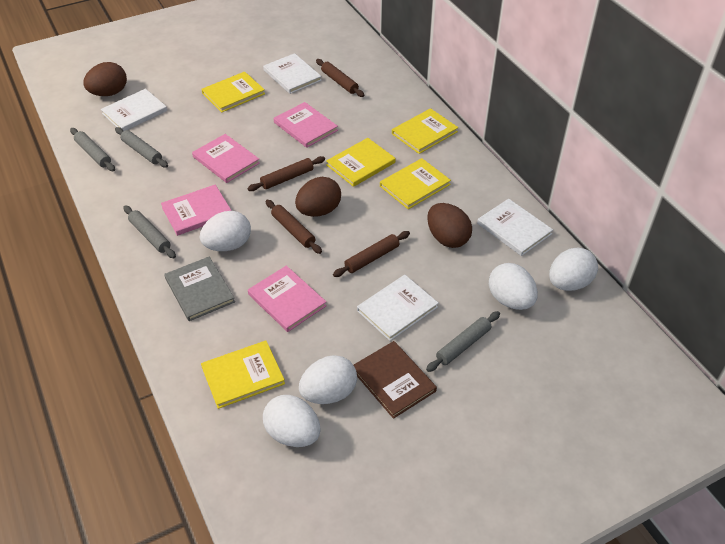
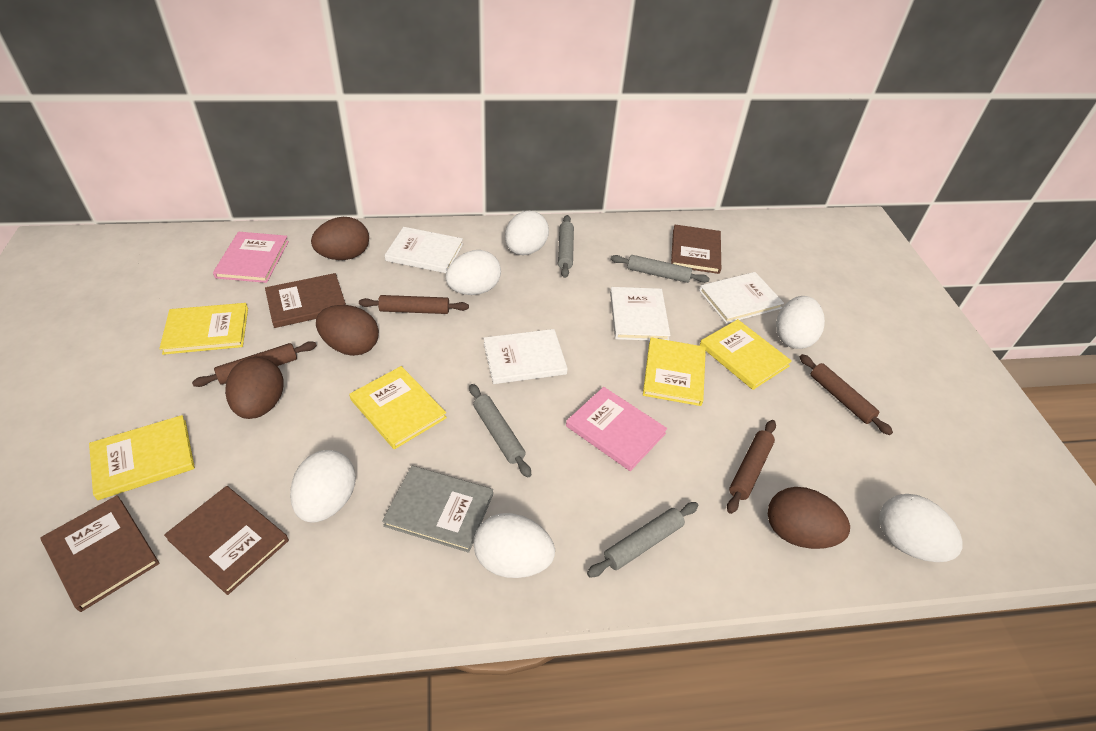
brown book: 1 -> 4
brown egg: 3 -> 4
pink book: 4 -> 2
white egg: 5 -> 6

